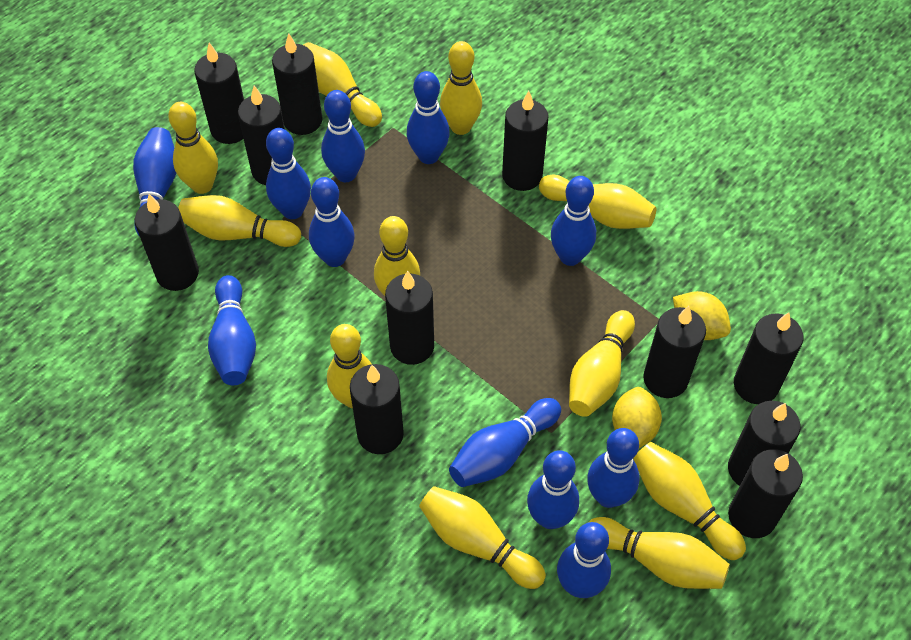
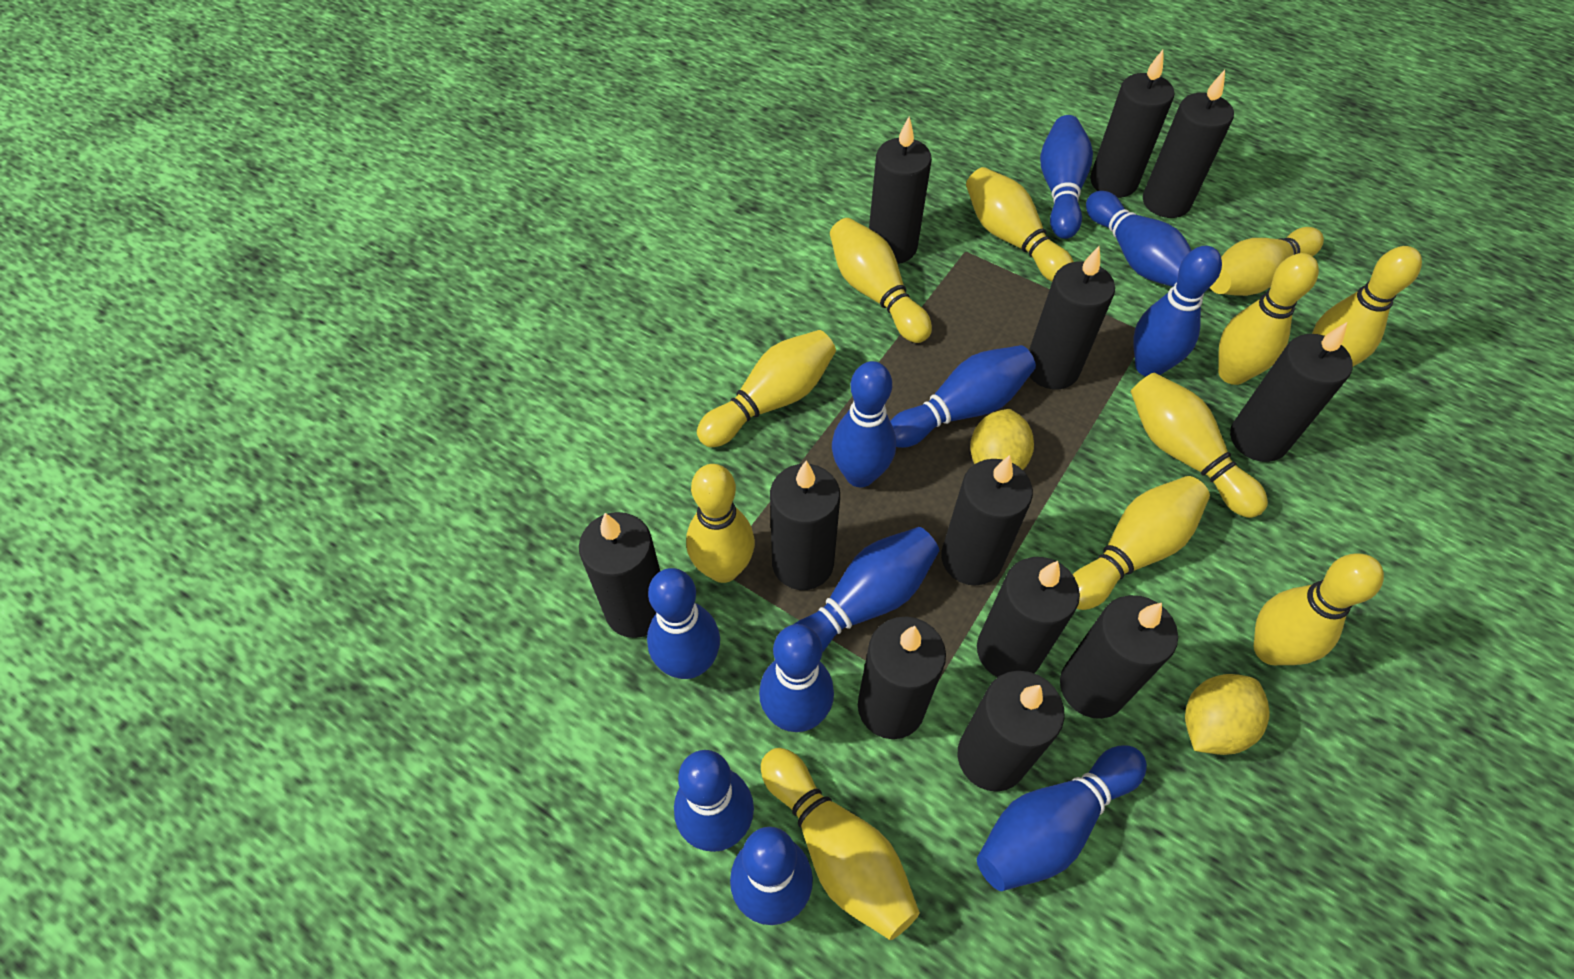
black candle: 11 -> 12

